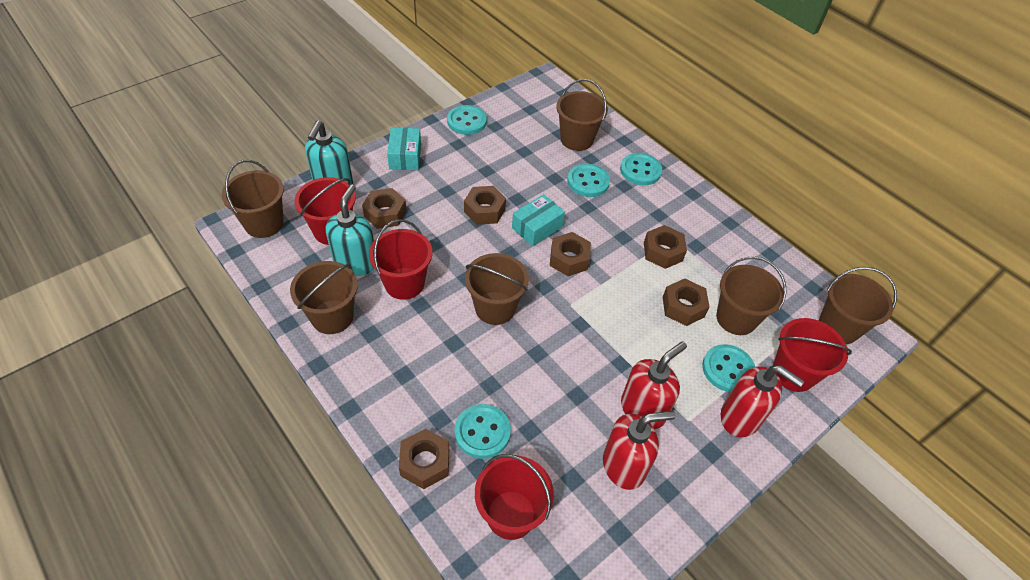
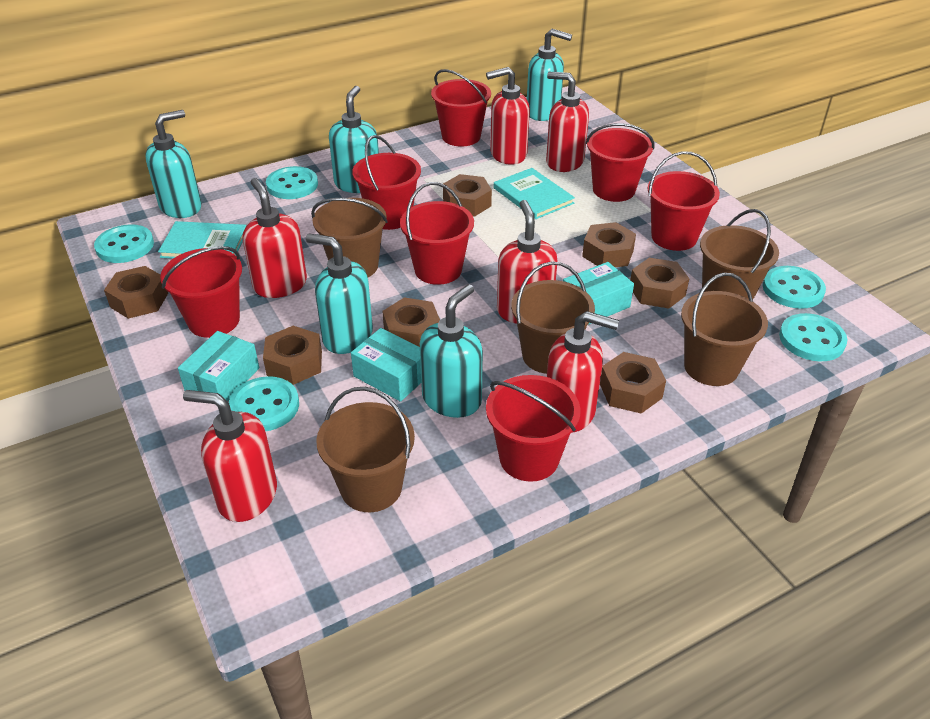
brown bucket: 6 -> 5
brown nut: 6 -> 7
red bucket: 4 -> 7
red soap dispenser: 3 -> 6
turquoise book: 0 -> 2
turquoise box: 2 -> 3
turquoise soap dispenser: 2 -> 5

